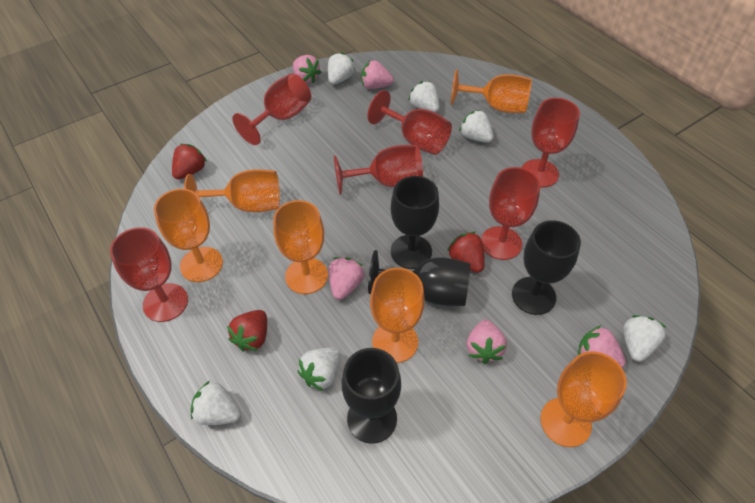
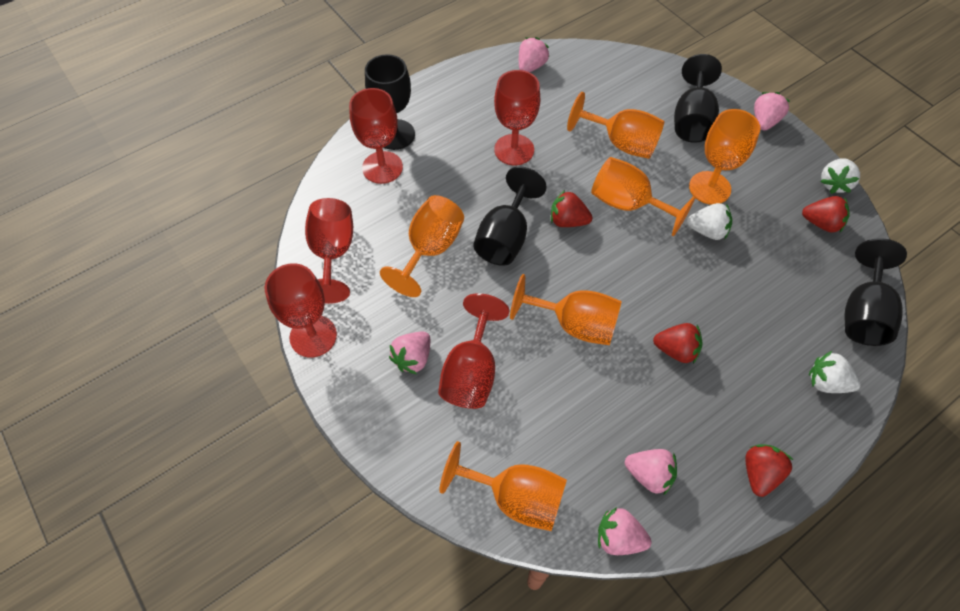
red goblet: 6 -> 5
red strawberry: 3 -> 4
white strawberry: 6 -> 3

